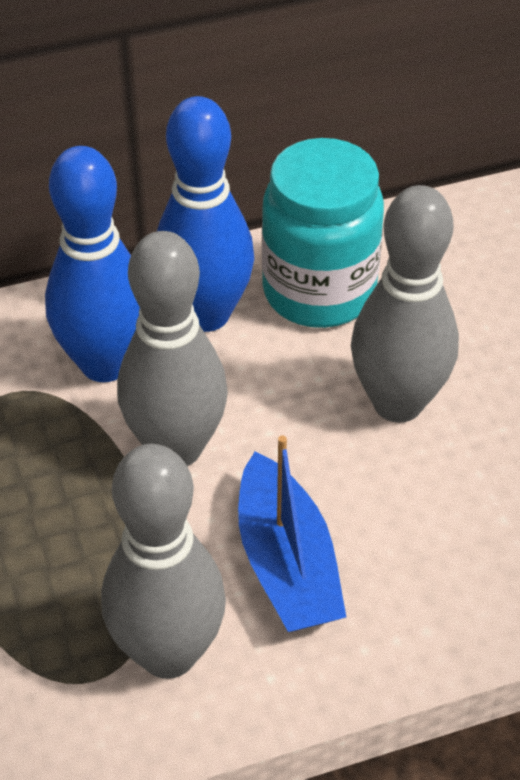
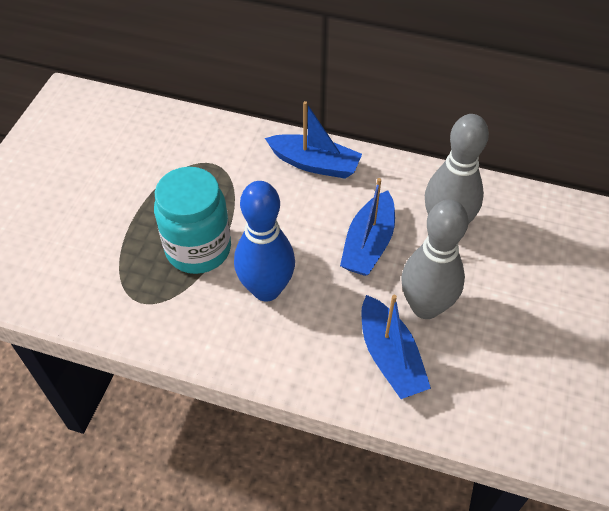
blue boat: 1 -> 3
blue bowling pin: 2 -> 1
grey bowling pin: 3 -> 2

